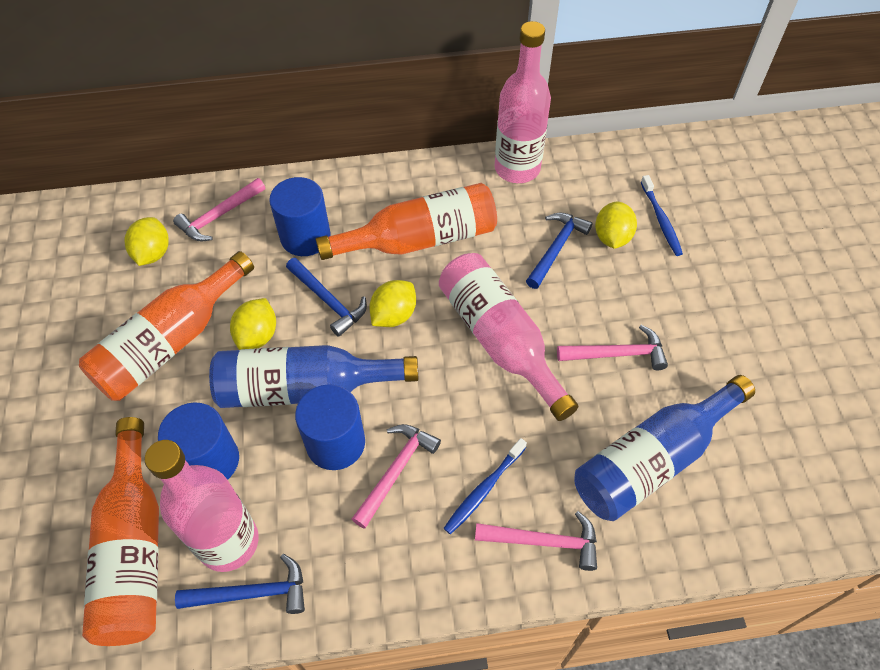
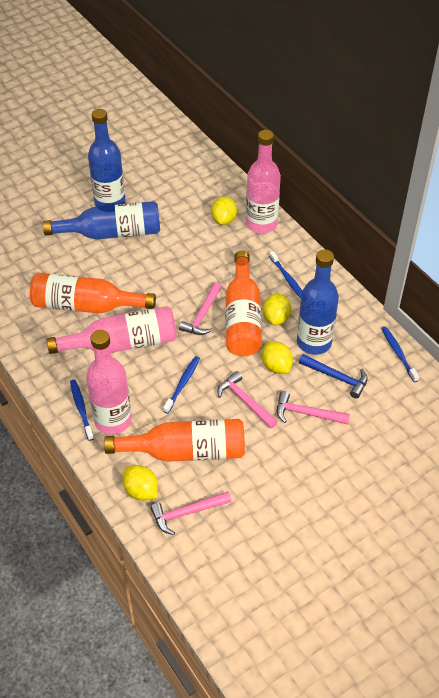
blue bottle: 2 -> 3
blue cylinder: 3 -> 0
blue hammer: 3 -> 1
blue toothbrush: 2 -> 4

